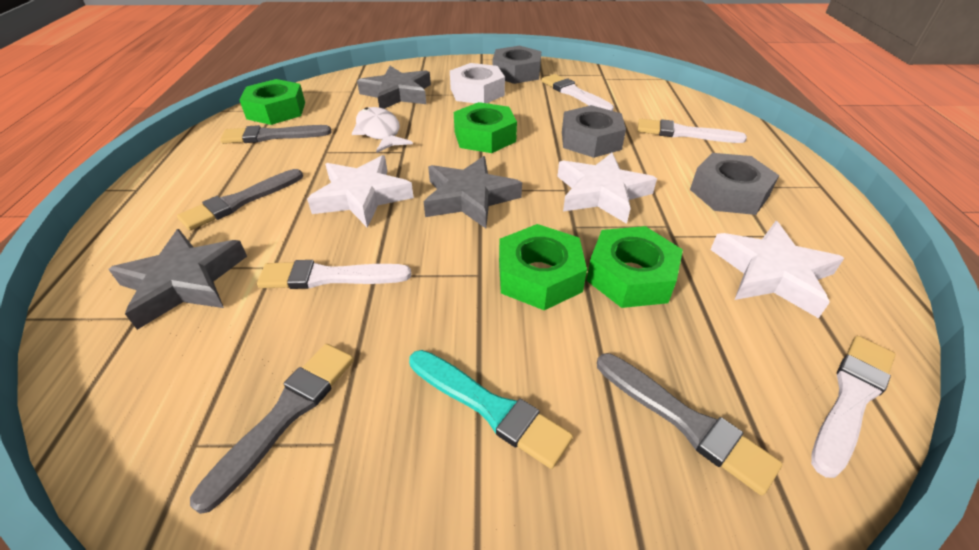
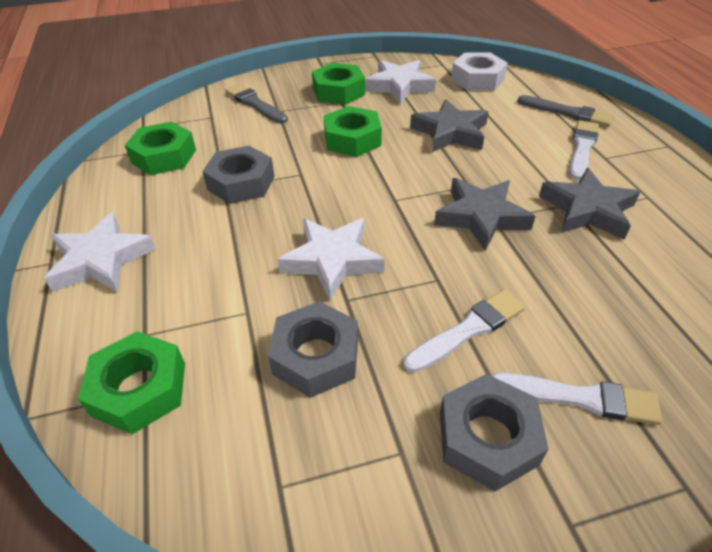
grey brush: 4 -> 2
turquoise brush: 1 -> 0
white brush: 4 -> 3
white fish: 1 -> 0

